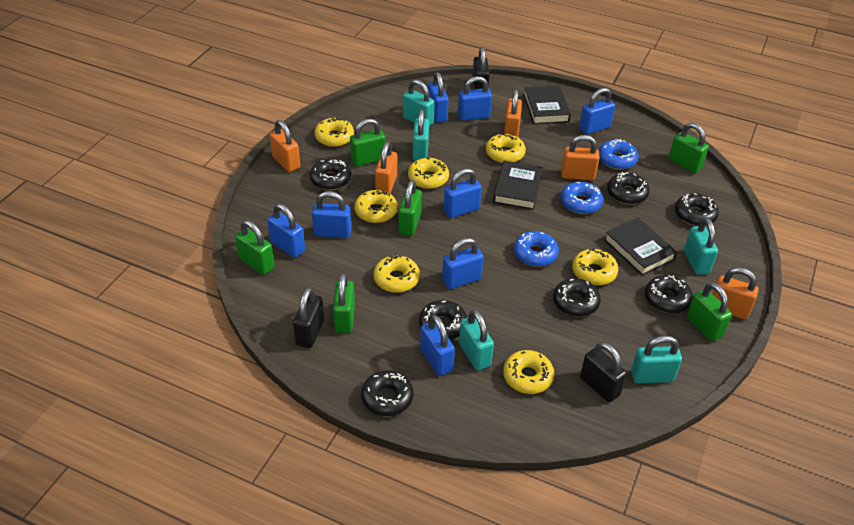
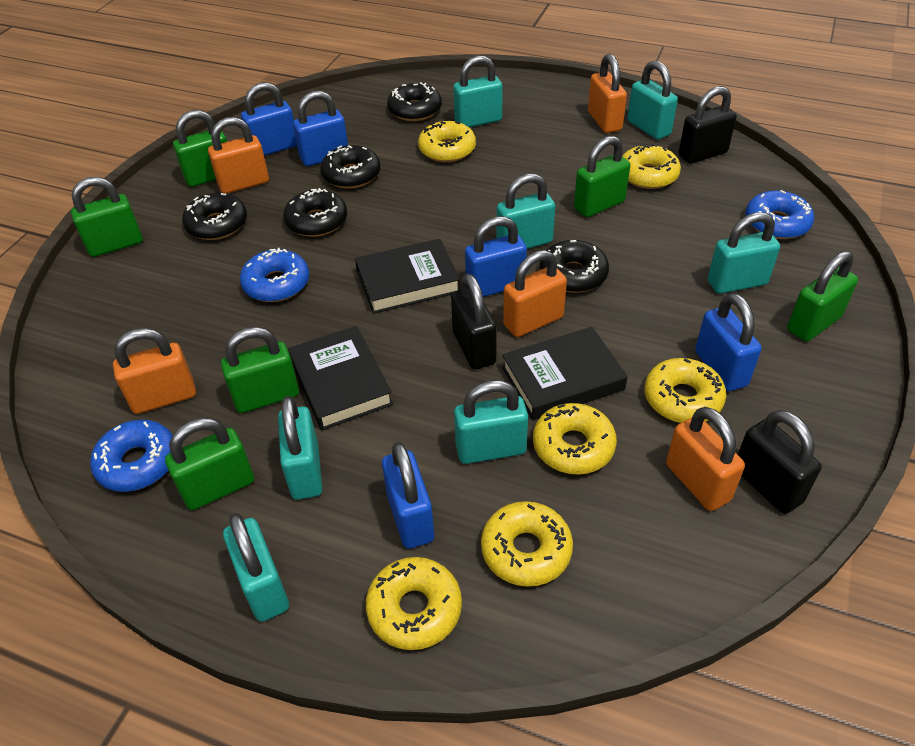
black donut: 7 -> 5
blue padlock: 8 -> 5
turquoise padlock: 5 -> 7
yellow donut: 7 -> 6

